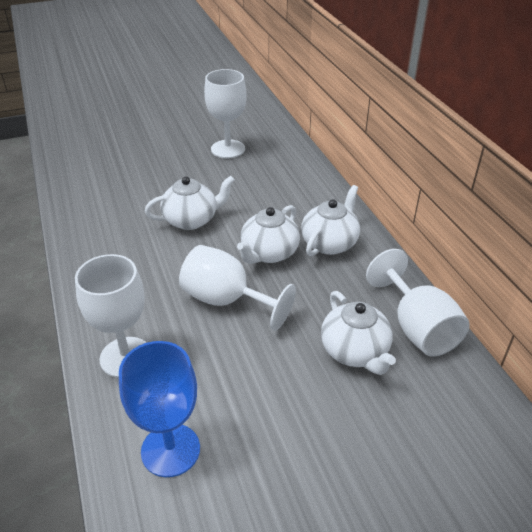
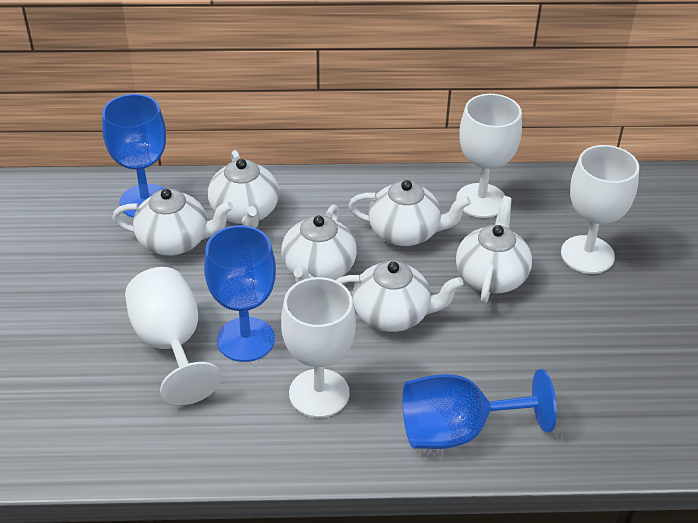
blue goblet: 1 -> 3
white teapot: 4 -> 6

